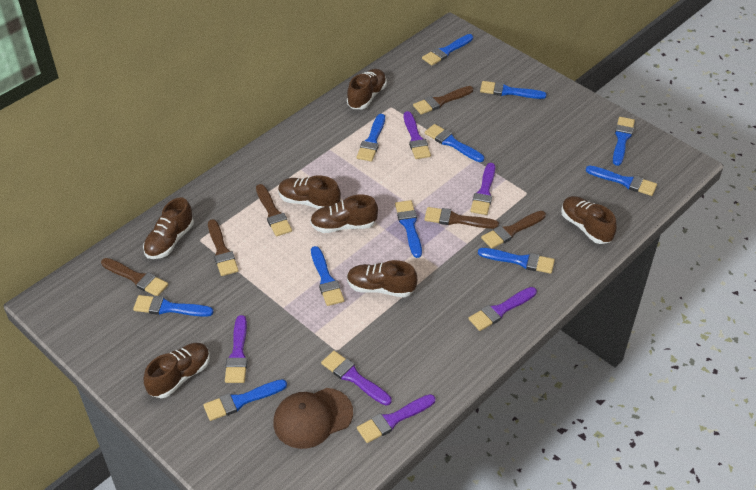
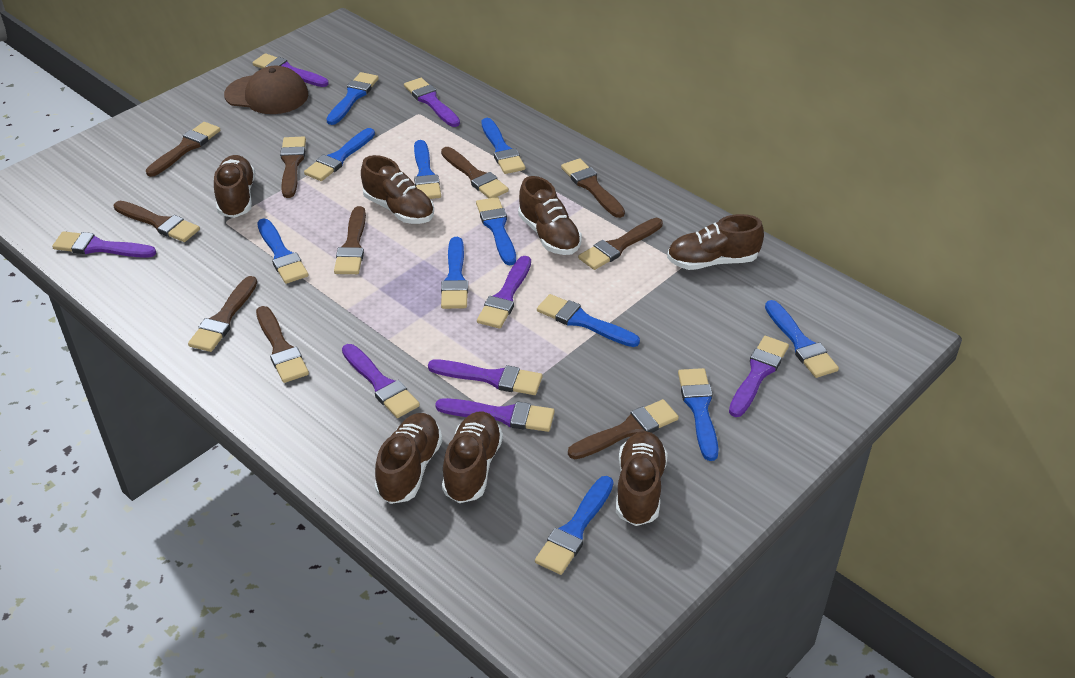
brown brush: 6 -> 10
purple brush: 6 -> 8

